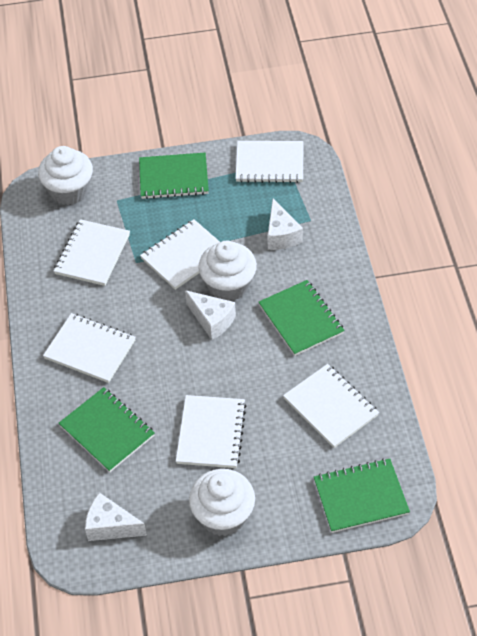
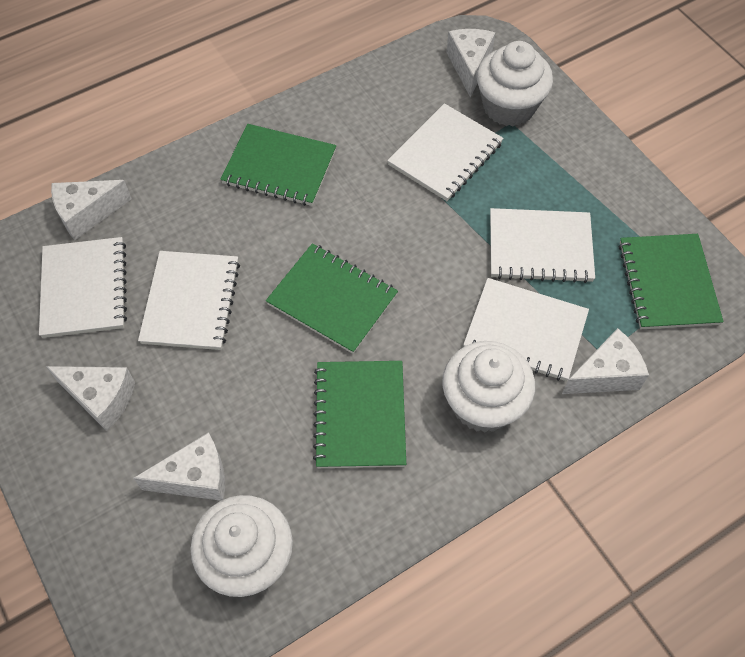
white cheese: 3 -> 5
white notebook: 6 -> 5

